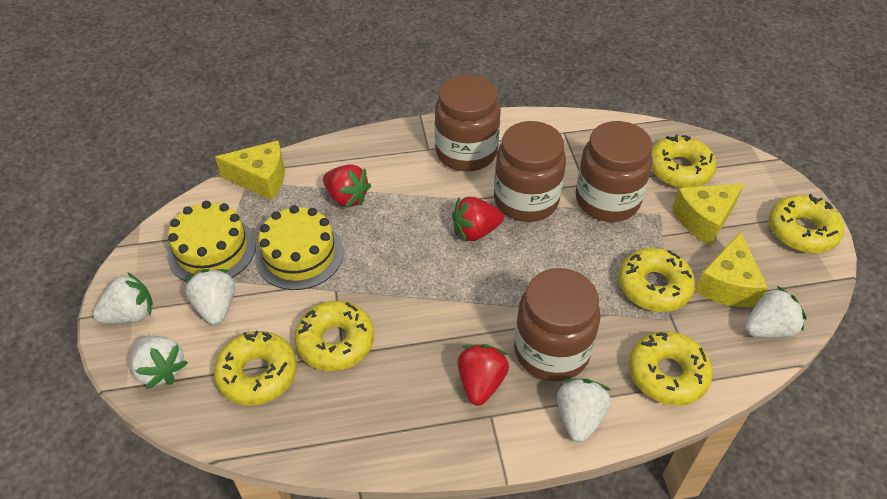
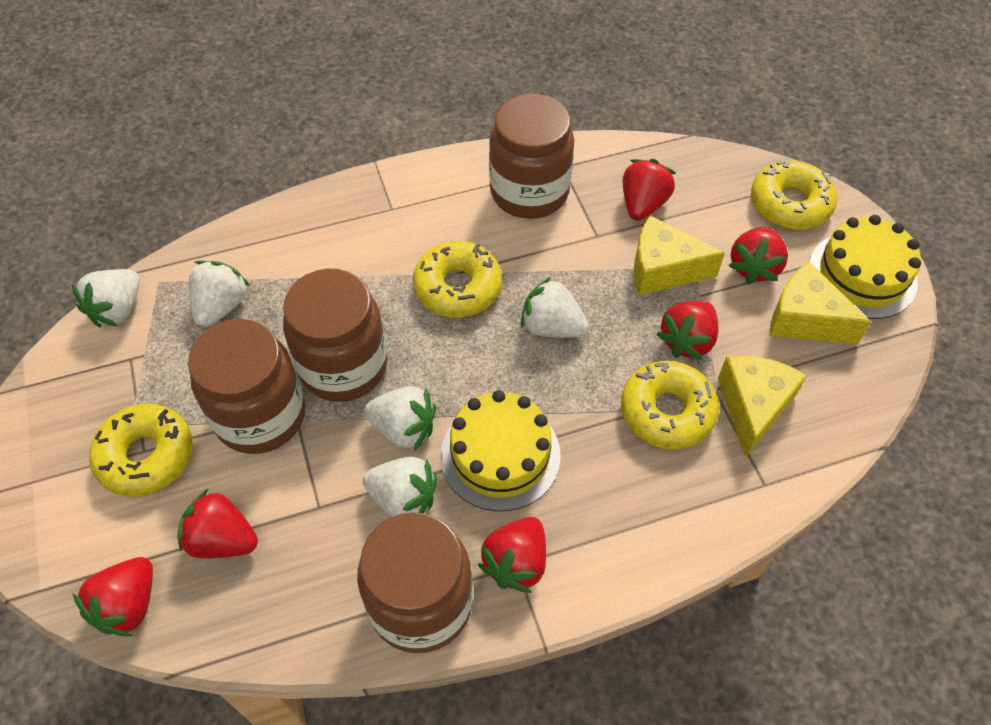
red strawberry: 3 -> 6
yellow donut: 6 -> 4

